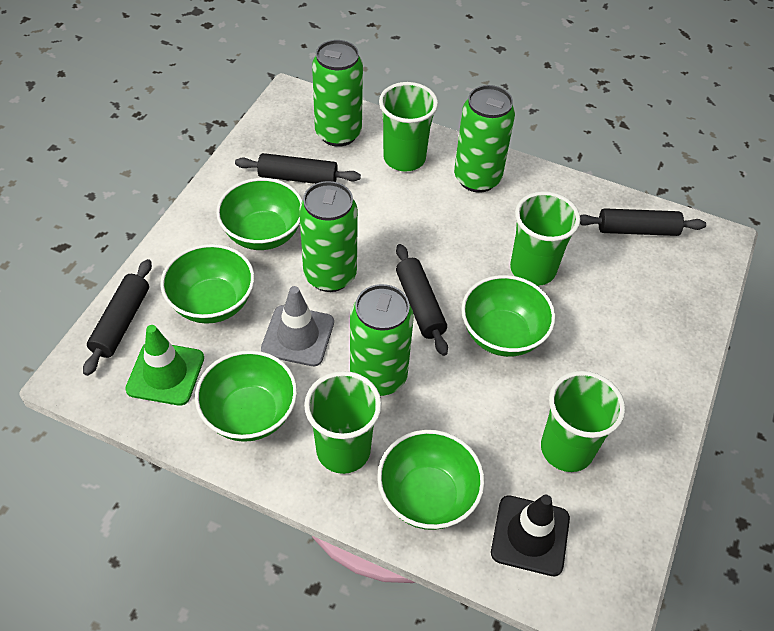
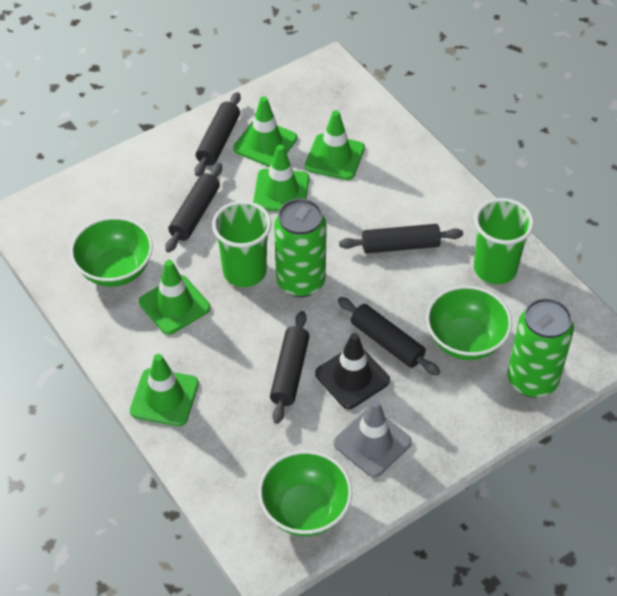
black rolling pin: 4 -> 5
green bowl: 5 -> 3
green can: 4 -> 2
green cup: 4 -> 2
green traffic cone: 1 -> 5

